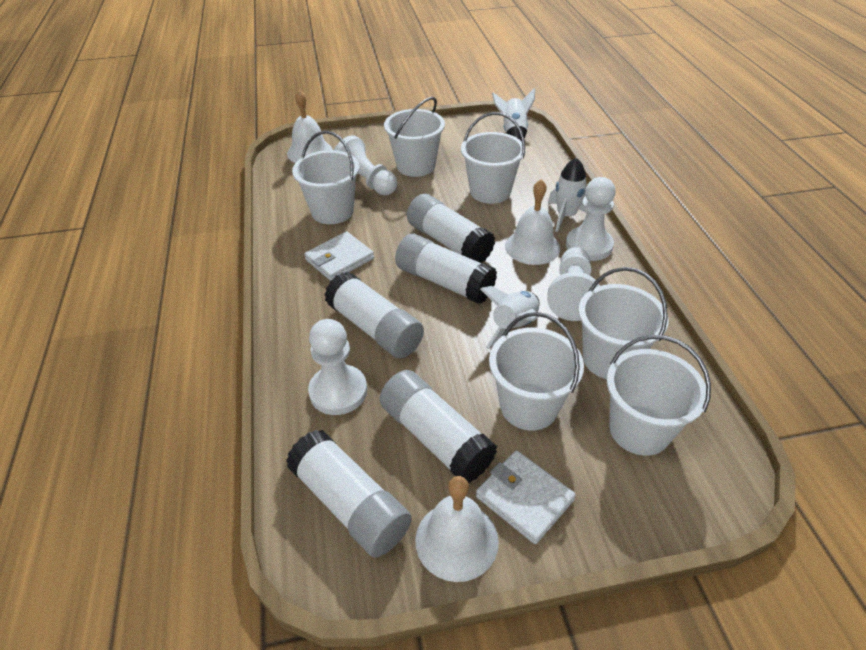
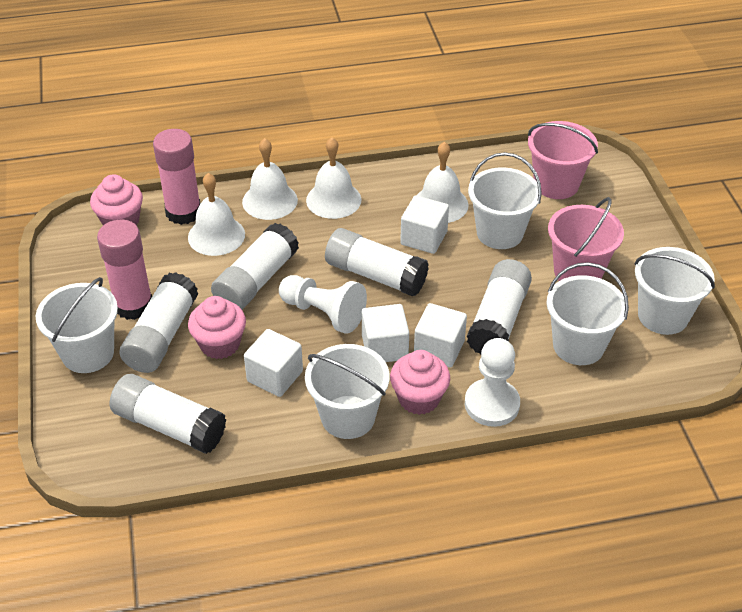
pink bucket: 0 -> 2
pink cupcake: 0 -> 3
pink glue stick: 0 -> 2
white bell: 3 -> 4
white bucket: 6 -> 5
white cube: 0 -> 4
white pawn: 4 -> 2
white rocket: 3 -> 0
white wallet: 2 -> 0

